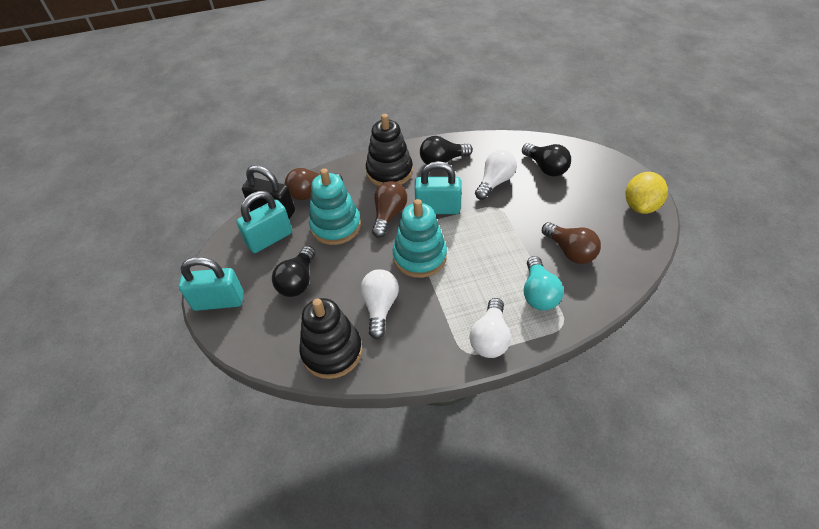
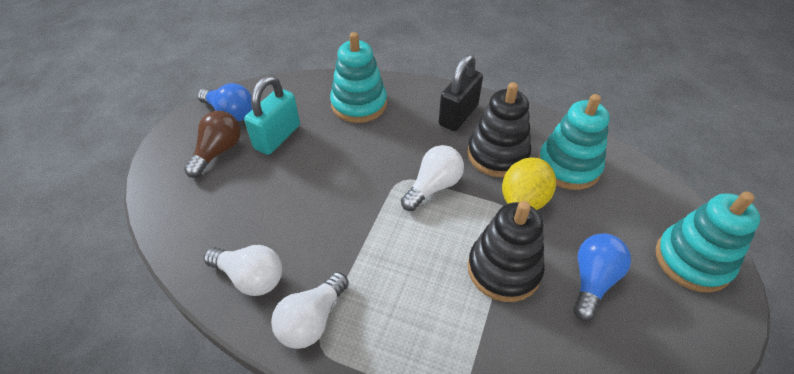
black light bulb: 3 -> 0
blue light bulb: 0 -> 2
brown light bulb: 3 -> 1
turquoise light bulb: 1 -> 0
turquoise padlock: 3 -> 1
turquoise stacking toy: 2 -> 3

